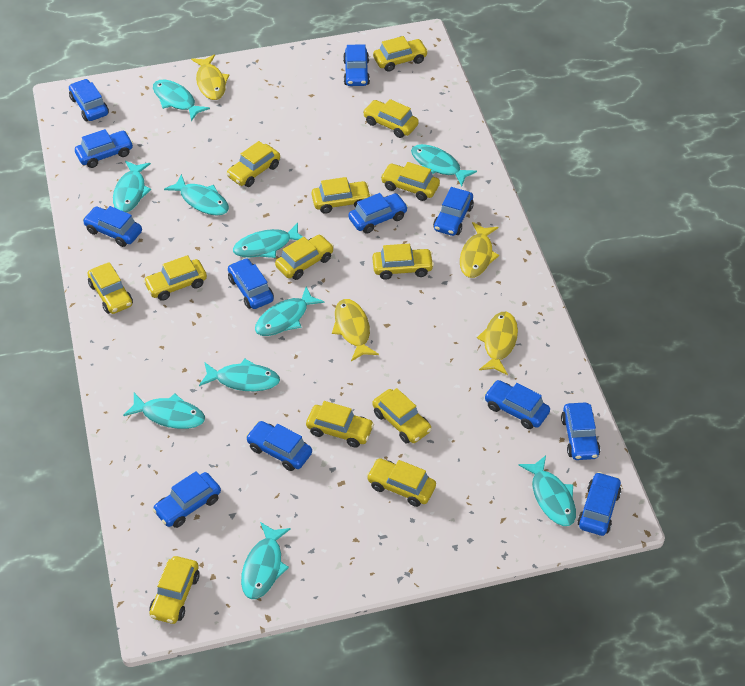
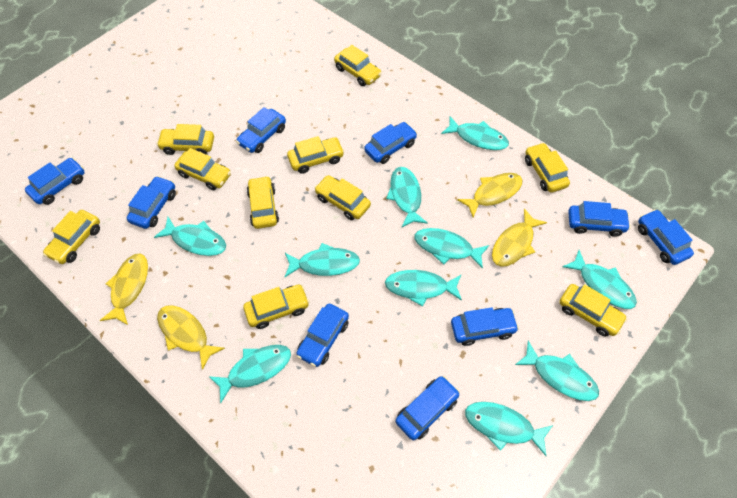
blue car: 12 -> 9
yellow car: 13 -> 10

